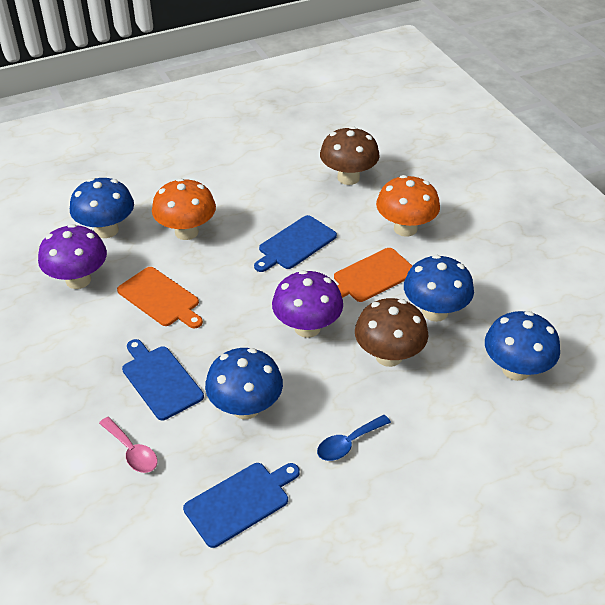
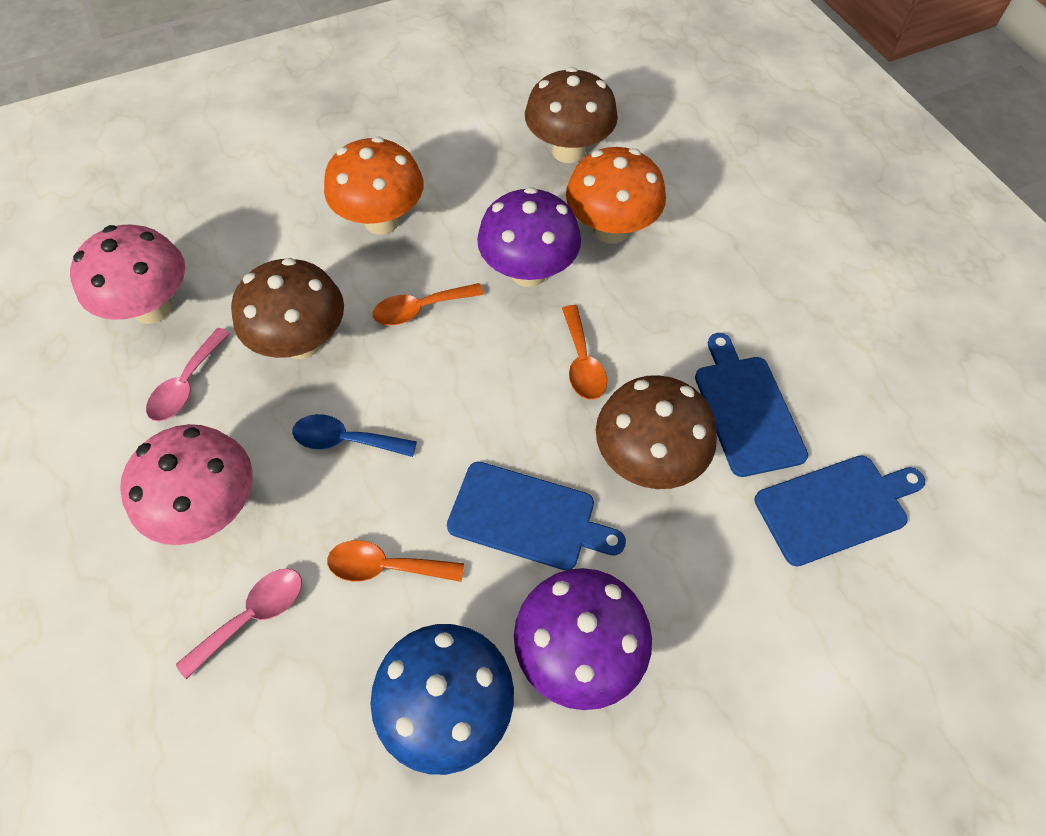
blue mushroom: 4 -> 1
brown mushroom: 2 -> 3
orange cutting board: 2 -> 0
orange spoon: 0 -> 3
pink mushroom: 0 -> 2
pink spoon: 1 -> 2

